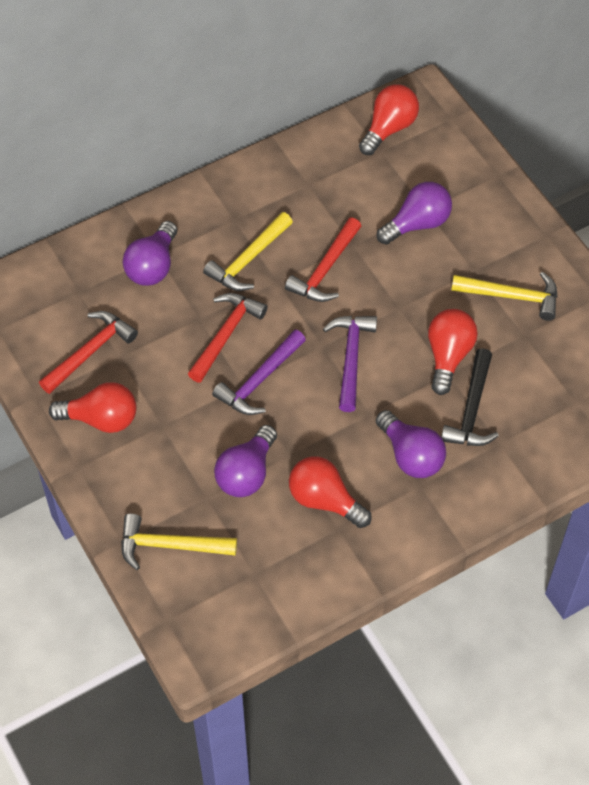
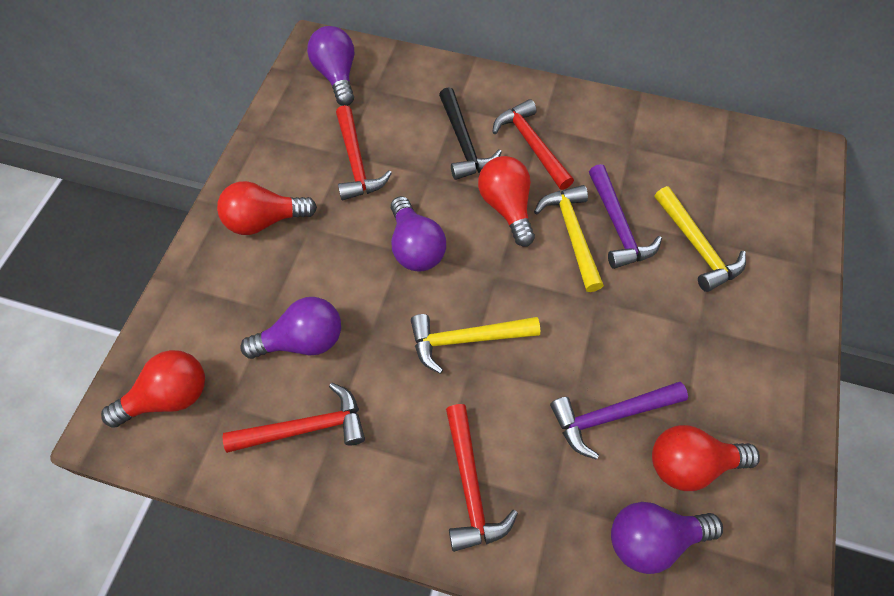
red hammer: 3 -> 4

